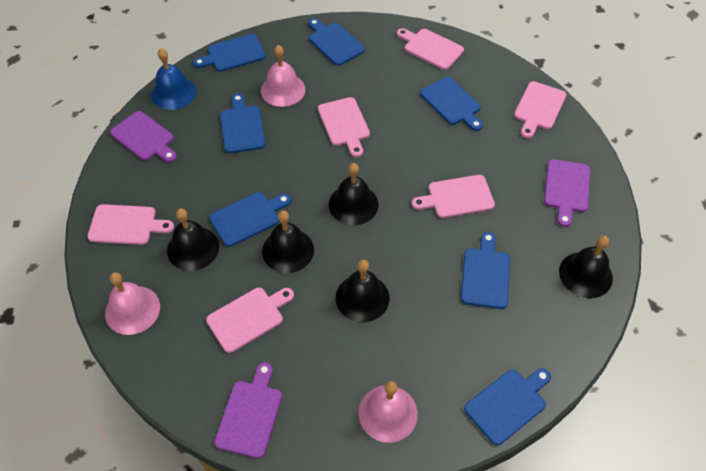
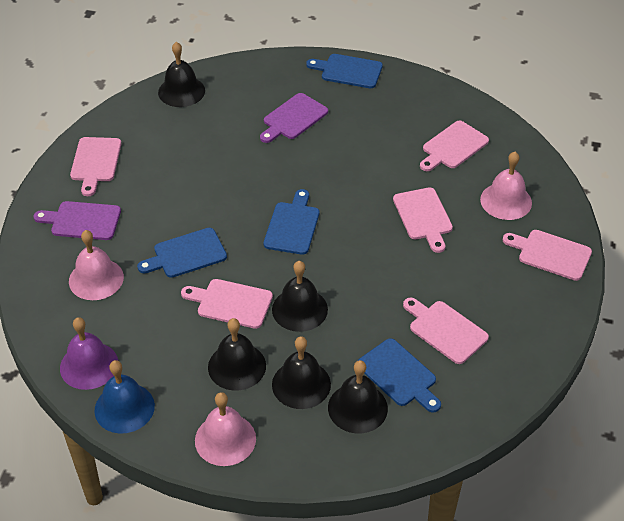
blue cutting board: 7 -> 4
purple bell: 0 -> 1
purple cutting board: 3 -> 2

